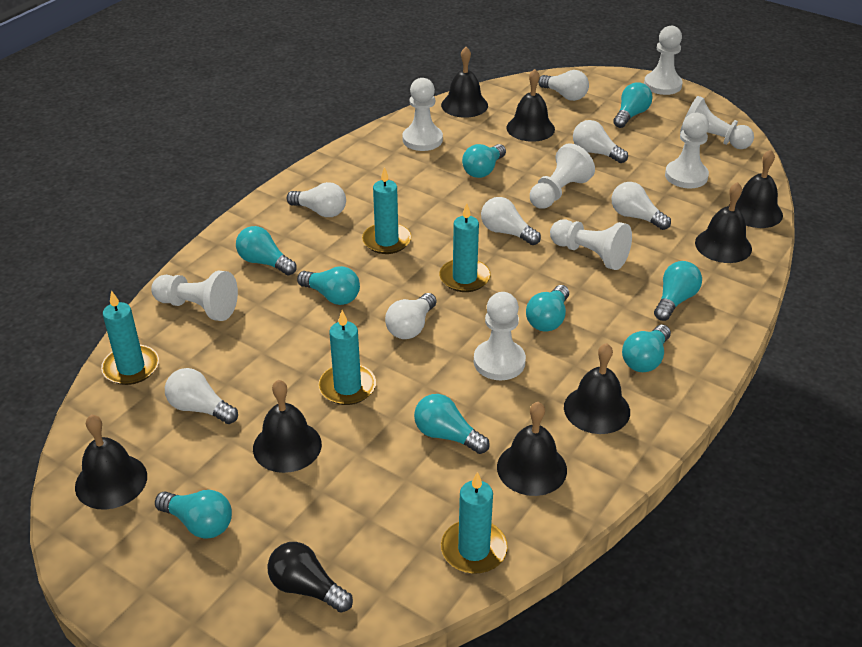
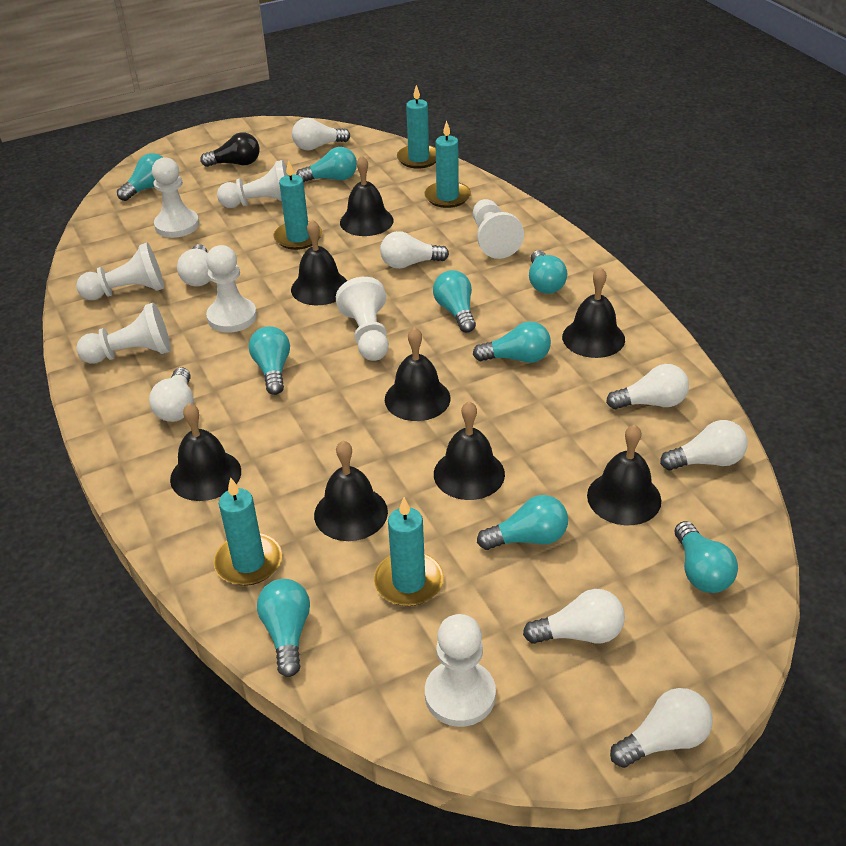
white light bulb: 7 -> 8

